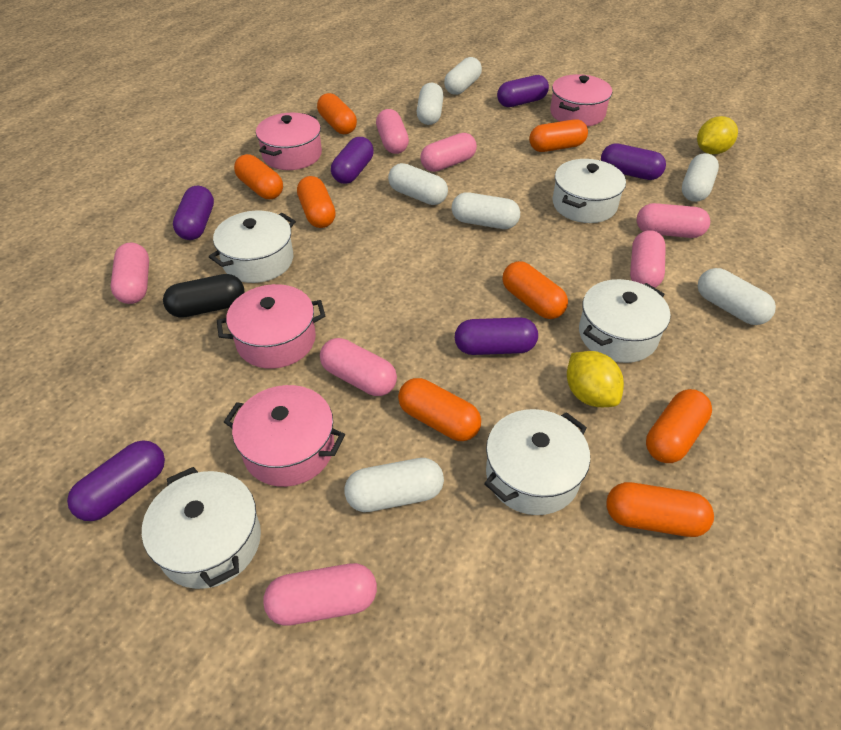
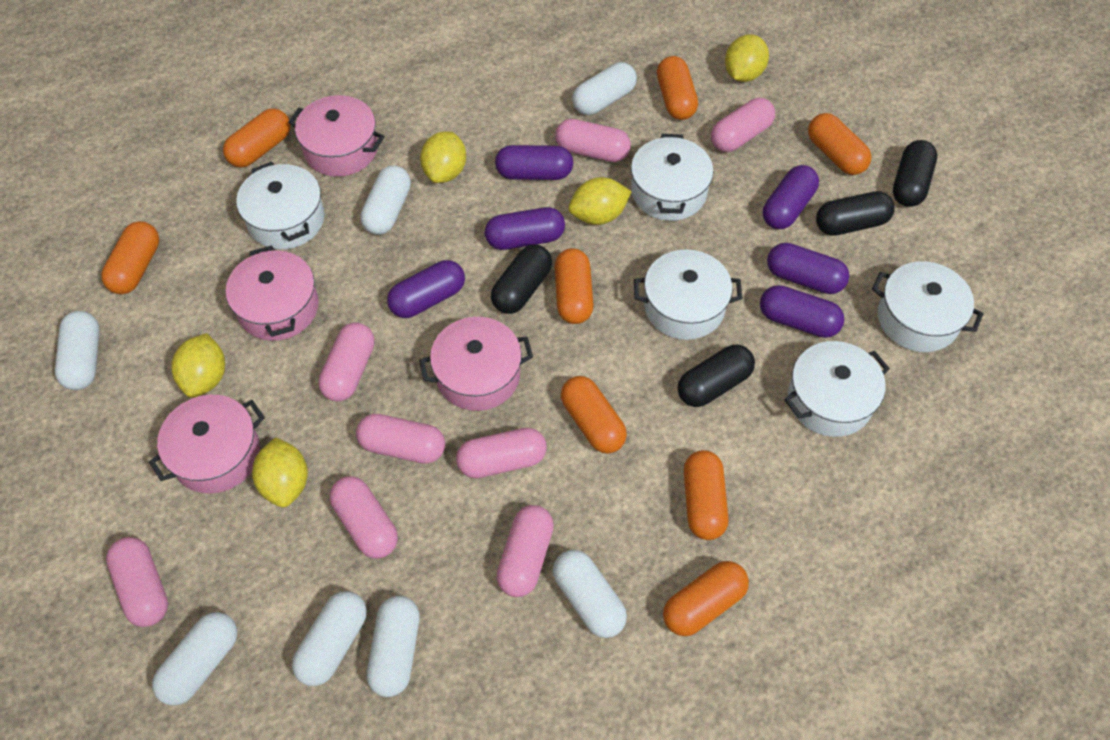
black capsule: 1 -> 4
pink capsule: 7 -> 8
yellow lemon: 2 -> 5

